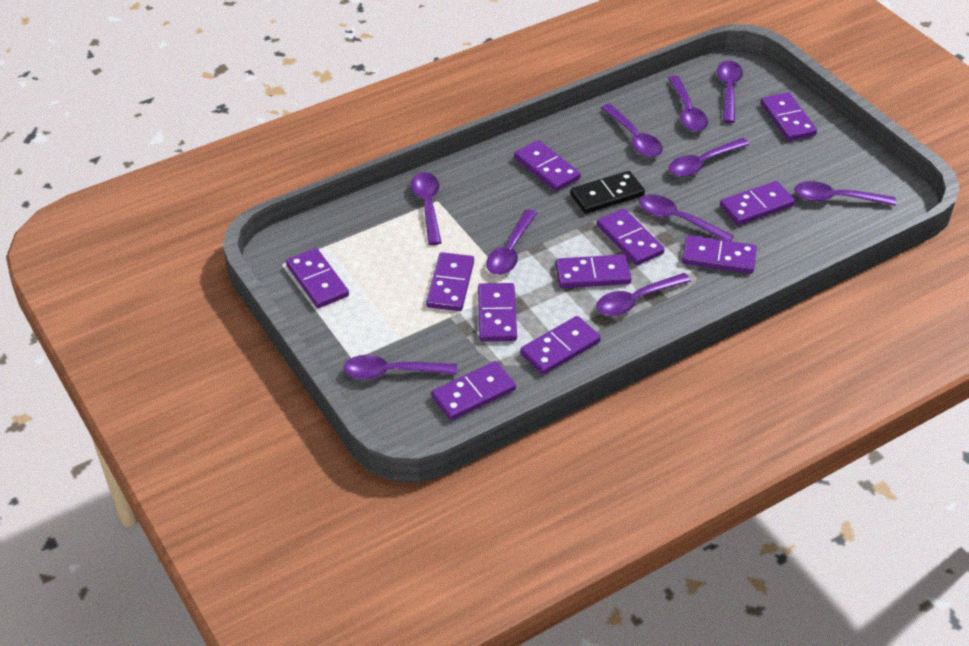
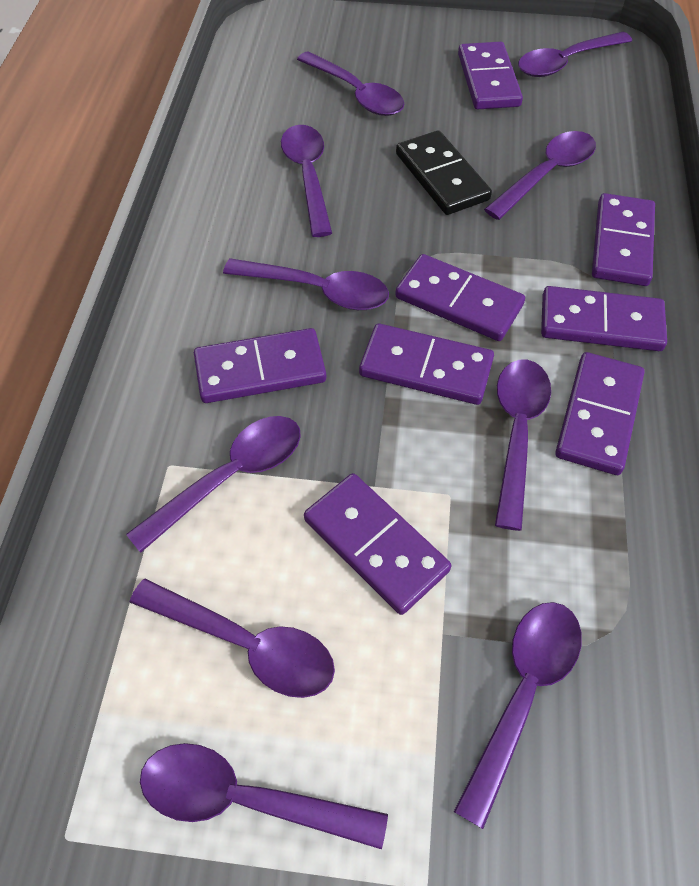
purple domino: 11 -> 8

